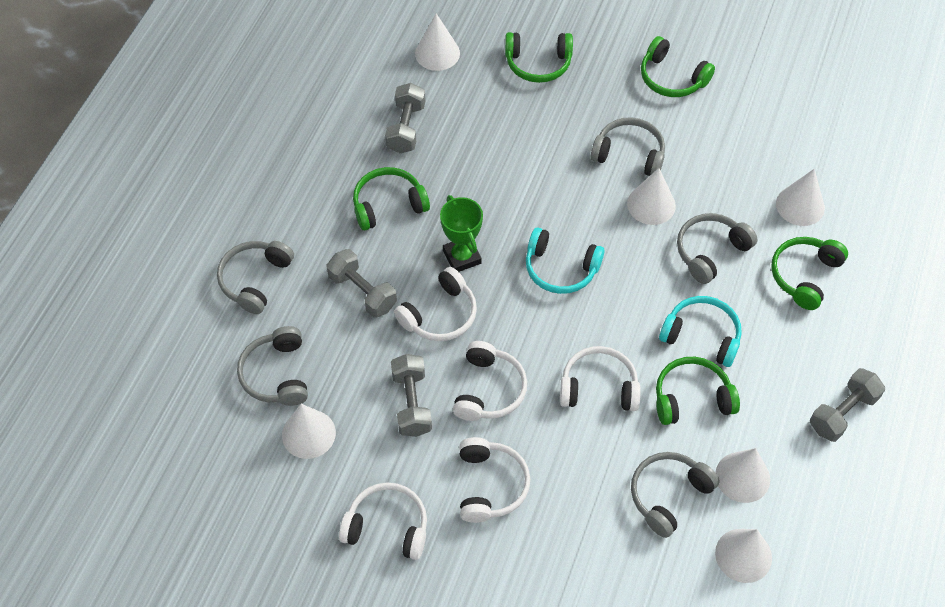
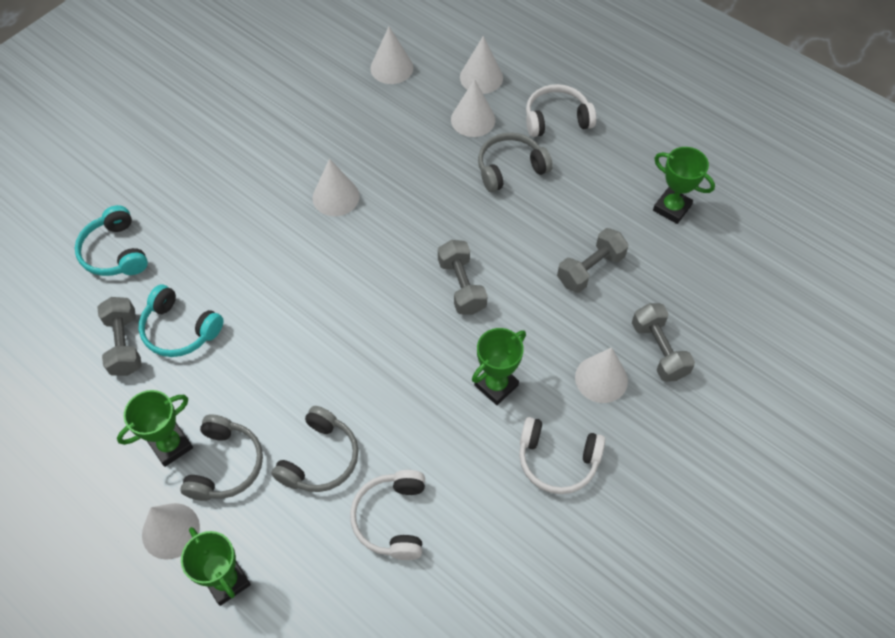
green headphones: 5 -> 0
green trophy: 1 -> 4
grey headphones: 5 -> 3
white headphones: 5 -> 3

